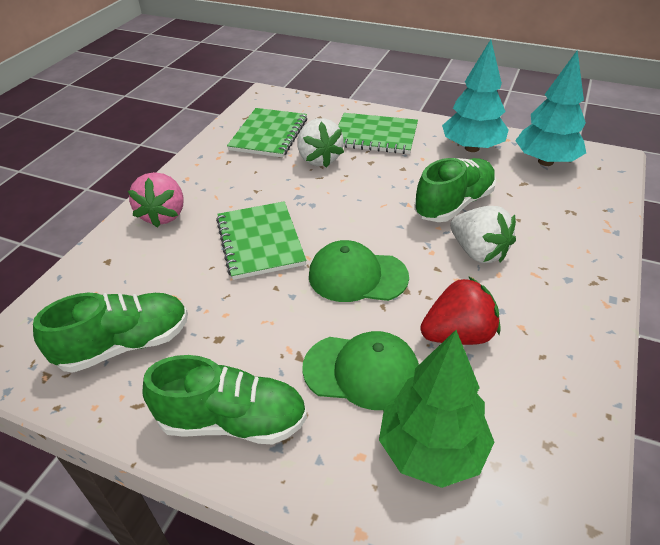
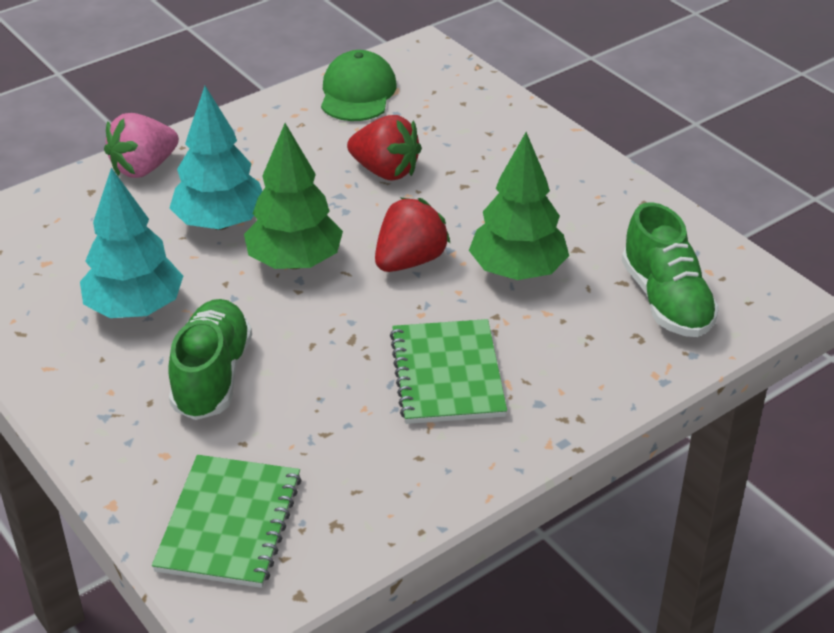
green cap: 2 -> 1
green notebook: 3 -> 2
green shoe: 3 -> 2
green tree: 1 -> 2
red strawberry: 1 -> 2
white strawberry: 2 -> 0

